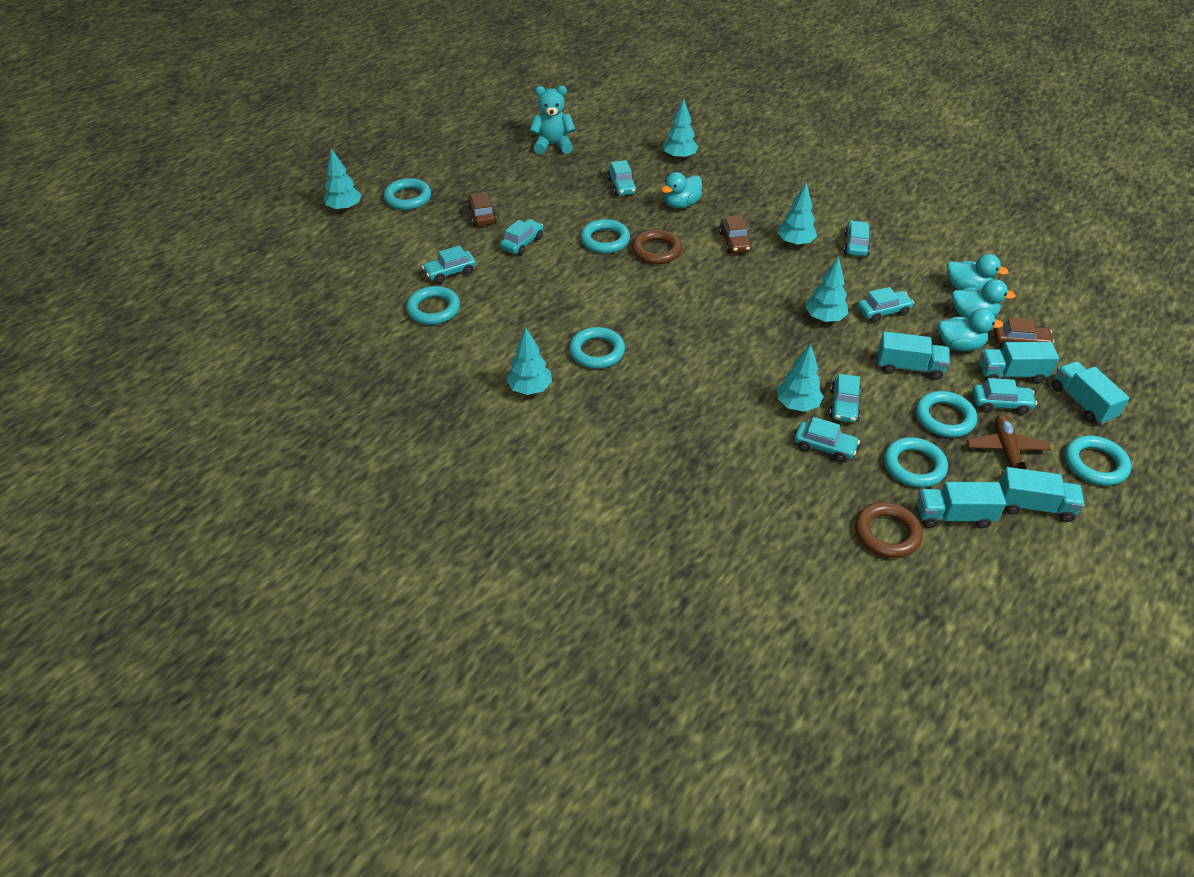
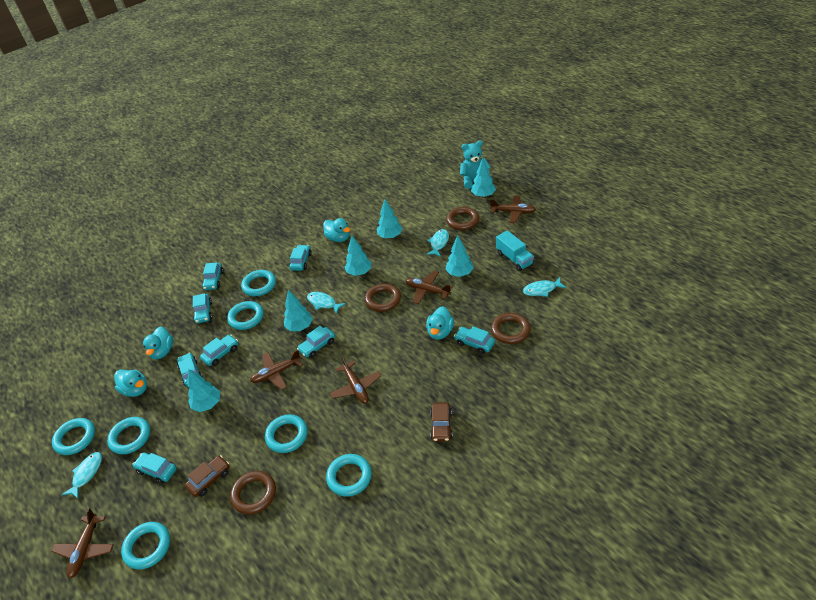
brown car: 3 -> 2
brown plane: 1 -> 5
brown ring: 2 -> 4
turquoise fish: 0 -> 4
turquoise truck: 5 -> 1

